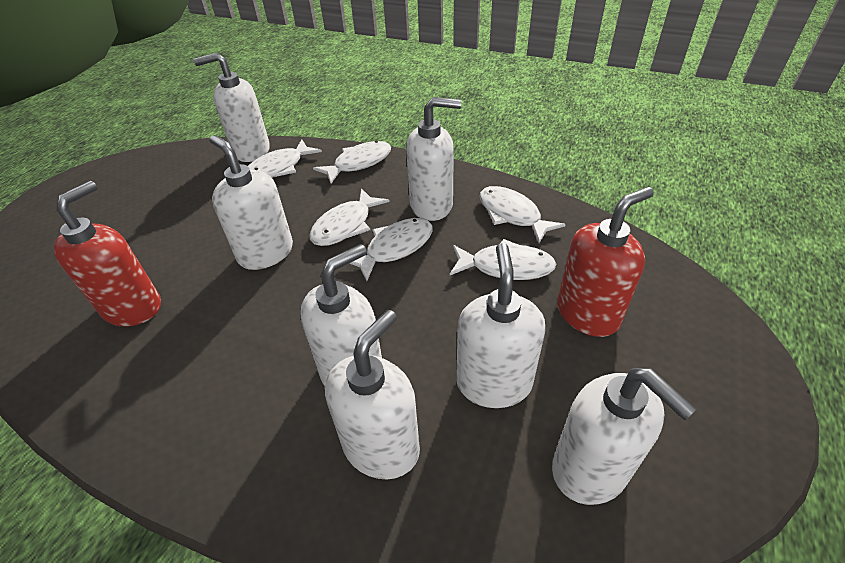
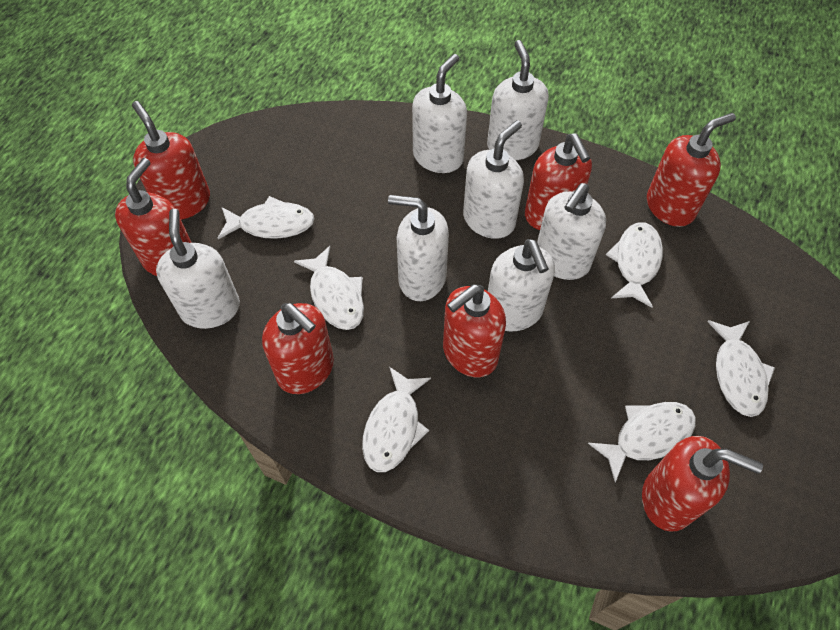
red soap dispenser: 2 -> 7

